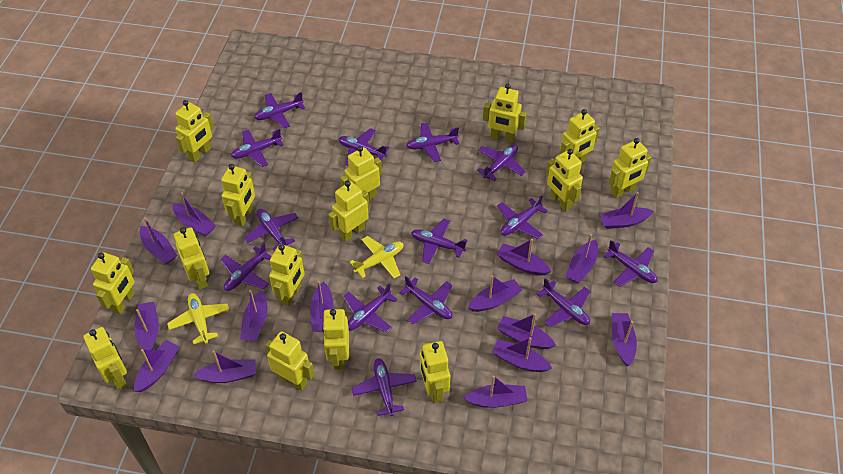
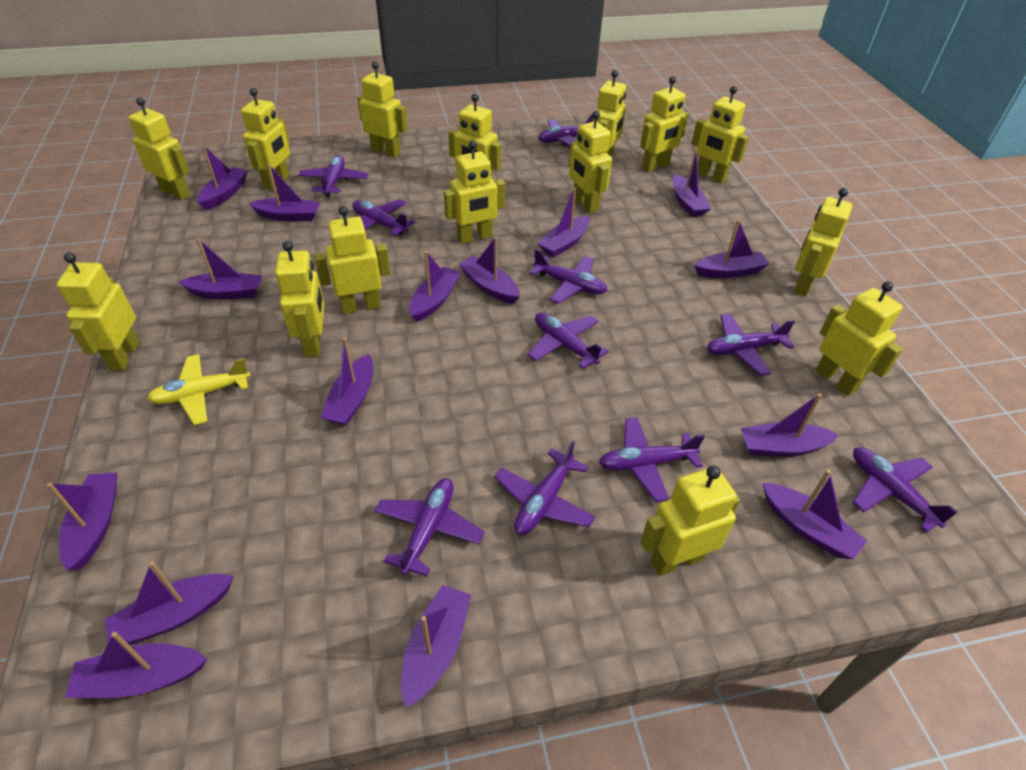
purple plane: 14 -> 10
yellow plane: 2 -> 1

